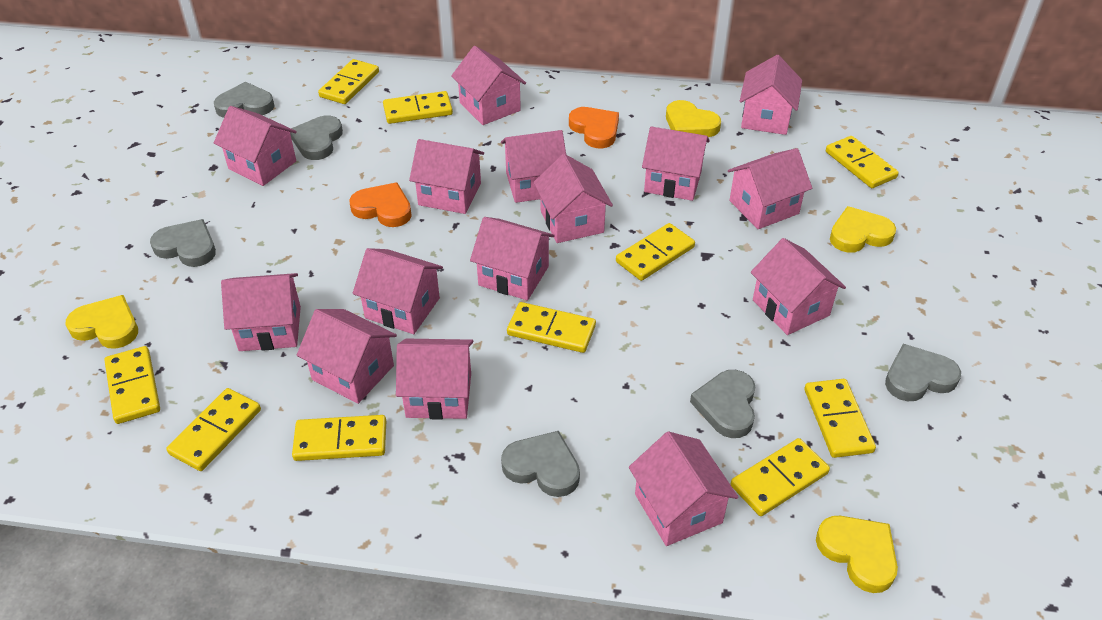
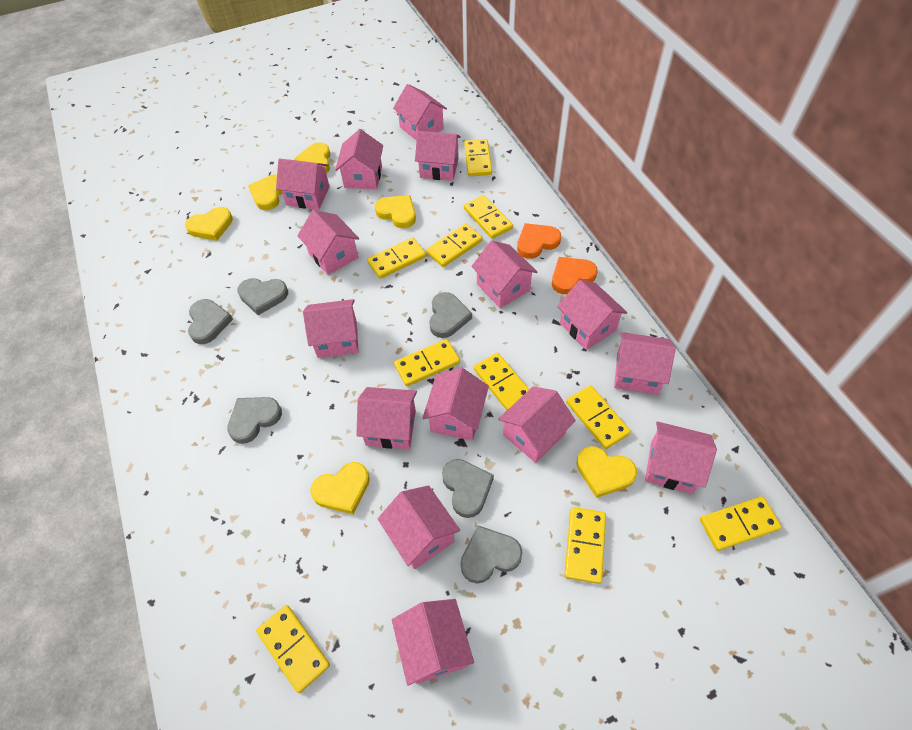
yellow heart: 4 -> 6

